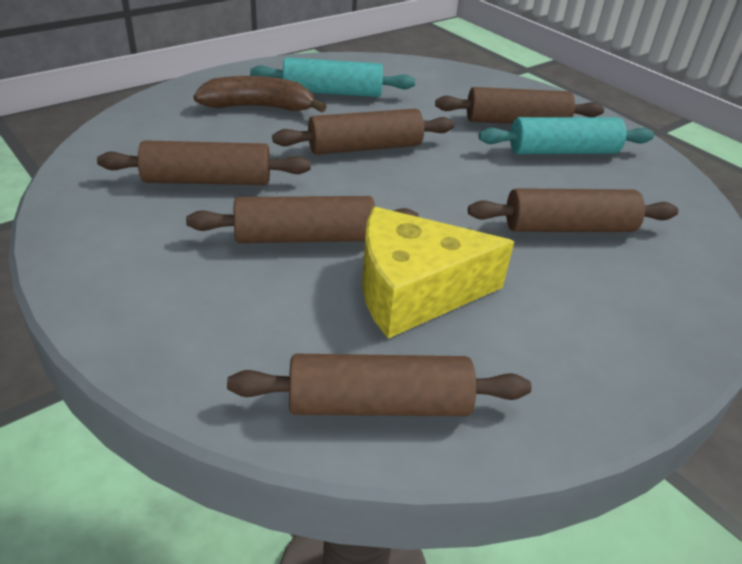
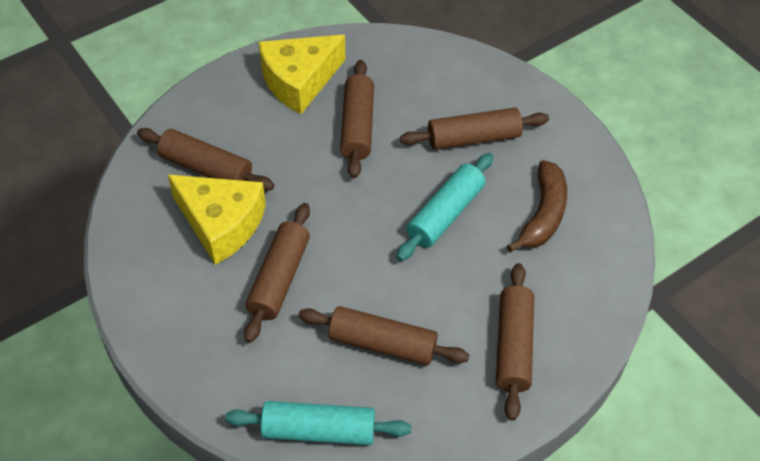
yellow cheese: 1 -> 2

